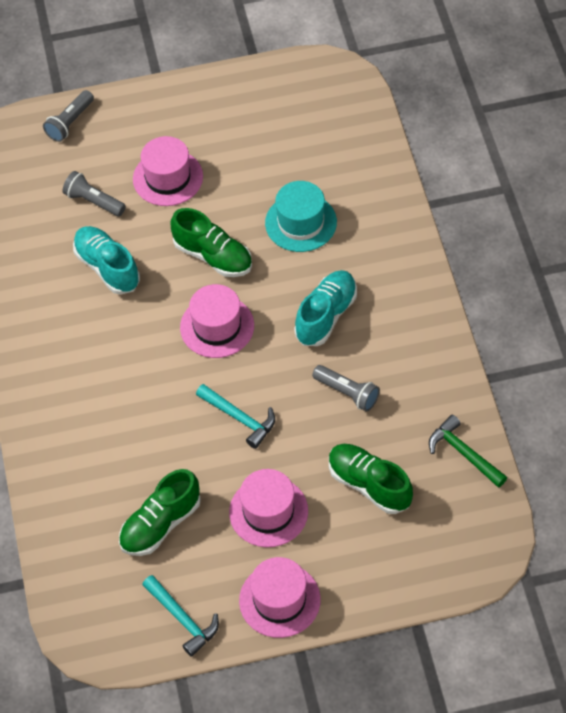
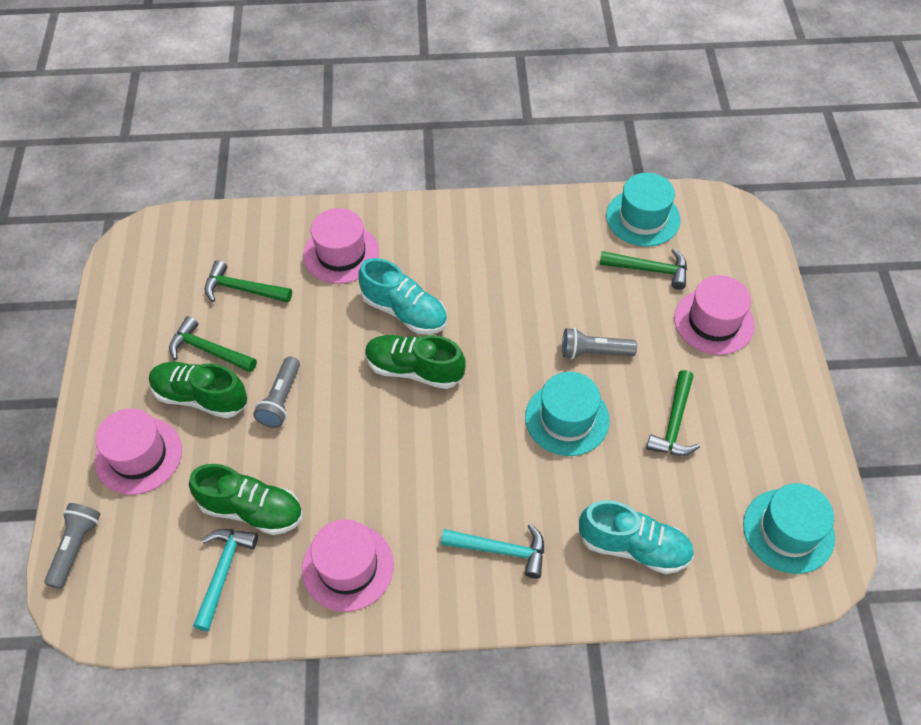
green hammer: 1 -> 4
turquoise hat: 1 -> 3

